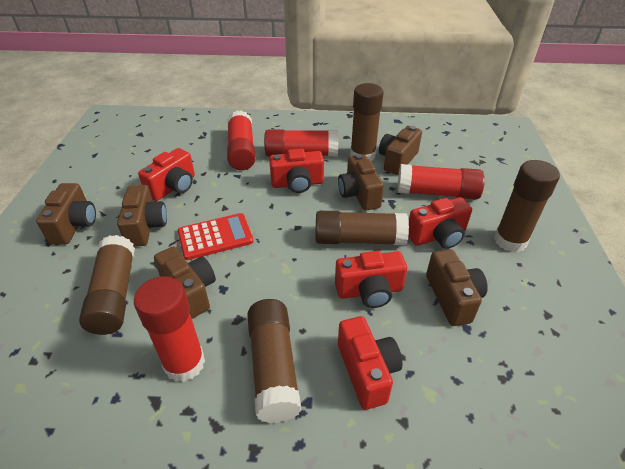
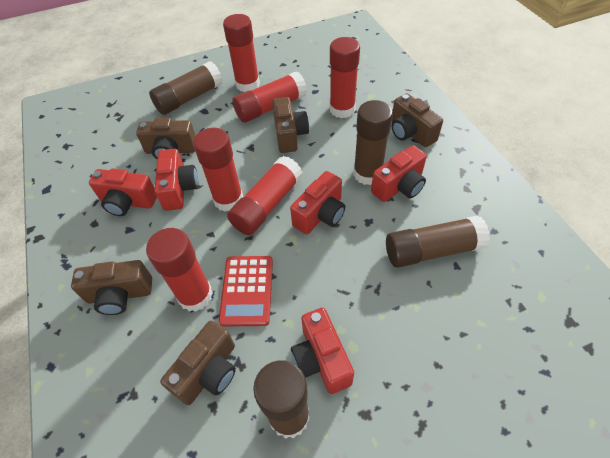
brown camera: 6 -> 5
brown glue stick: 5 -> 4
red glue stick: 4 -> 6

